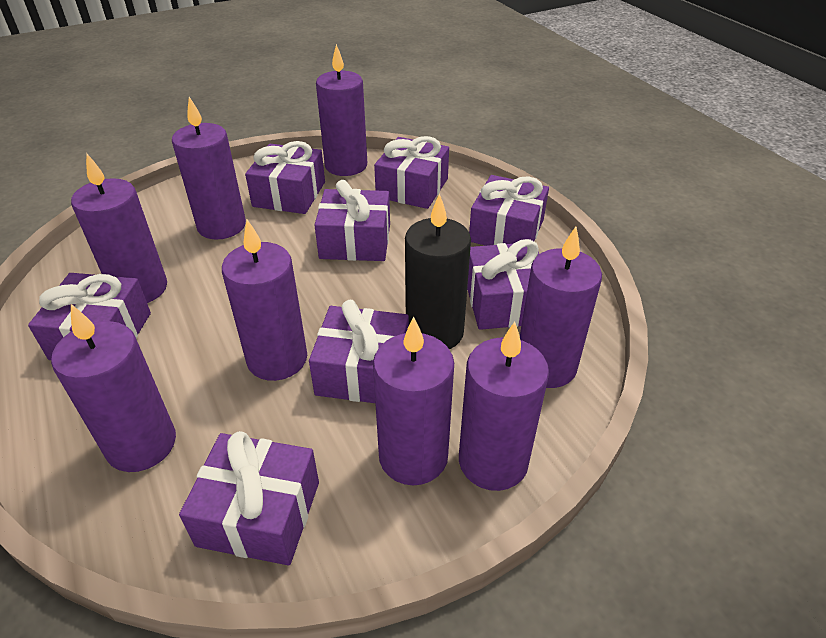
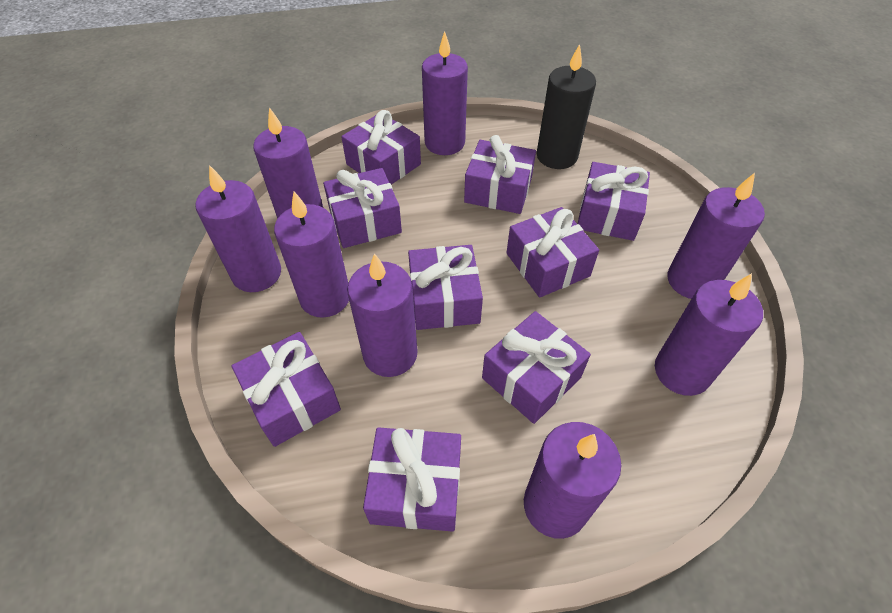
purple gift: 8 -> 9

